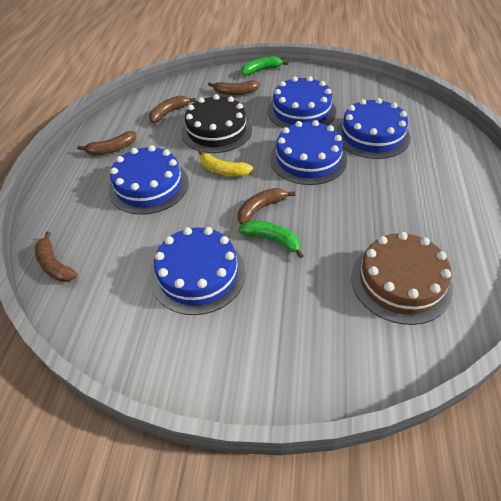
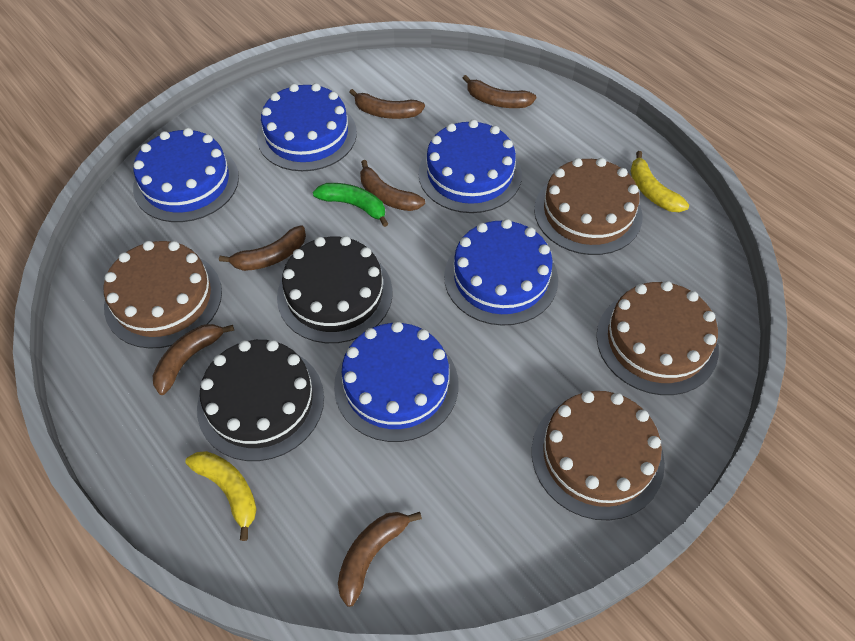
black cake: 1 -> 2
brown banana: 5 -> 6
brown cake: 1 -> 4
green banana: 2 -> 1
yellow banana: 1 -> 2

